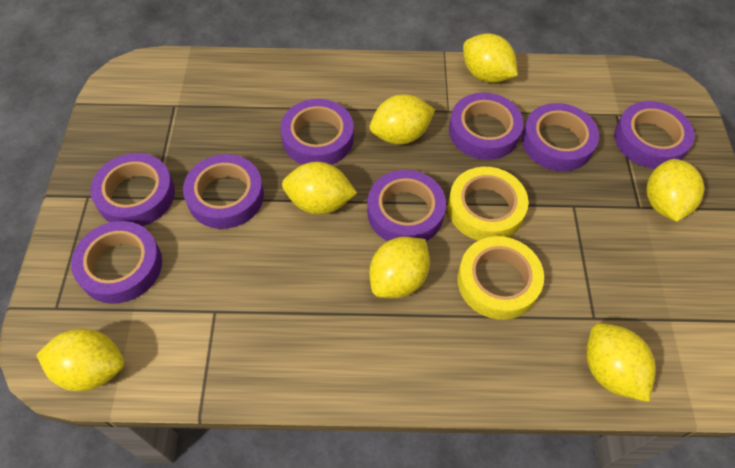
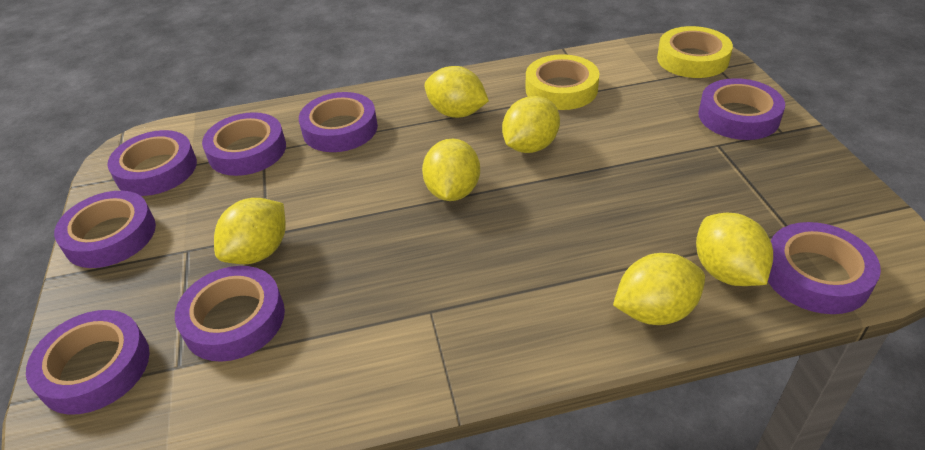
yellow lemon: 7 -> 6

